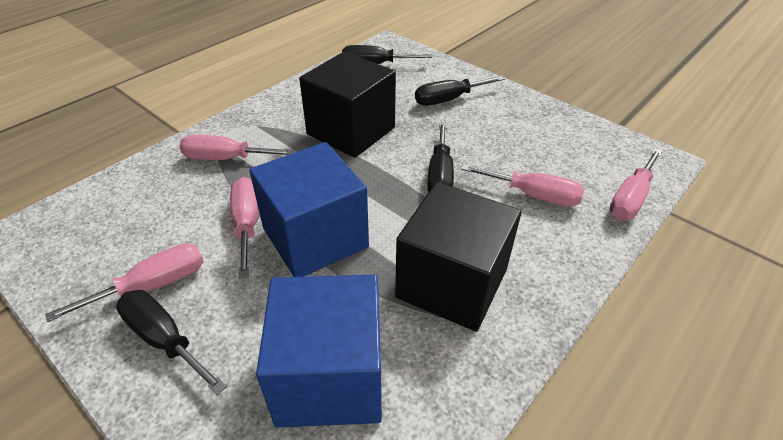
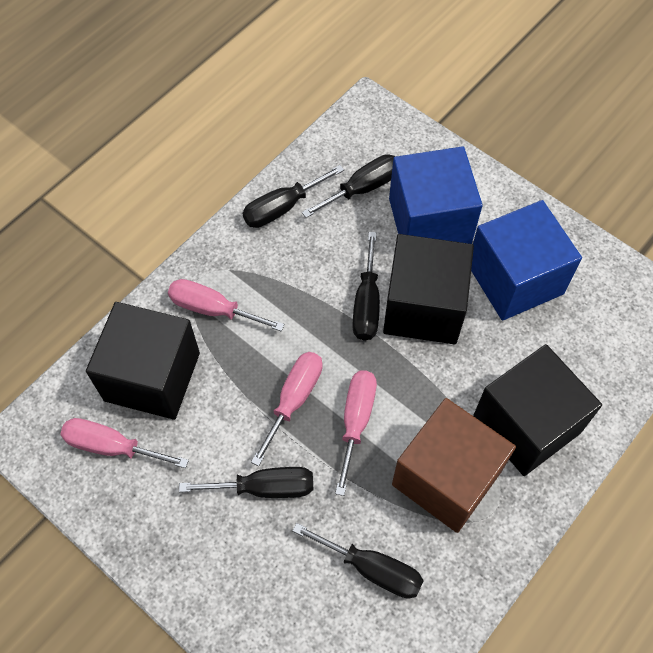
black cube: 2 -> 3
black screwdriver: 4 -> 5
brown cube: 0 -> 1
pink screwdriver: 5 -> 4

